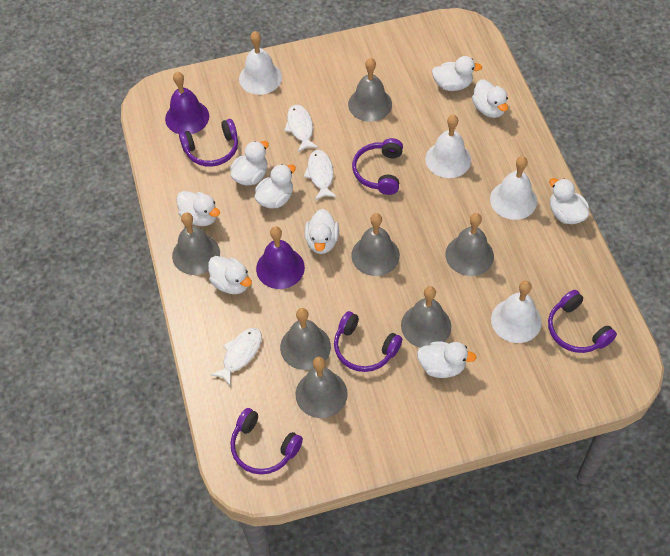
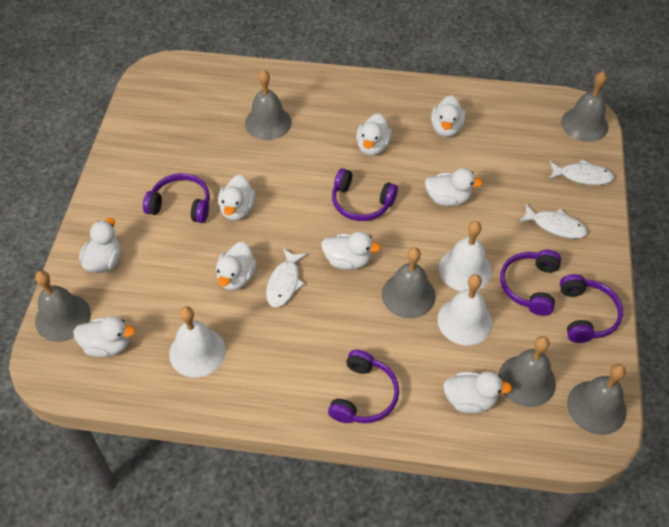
grey bell: 7 -> 6
purple bell: 2 -> 0
white bell: 4 -> 3

